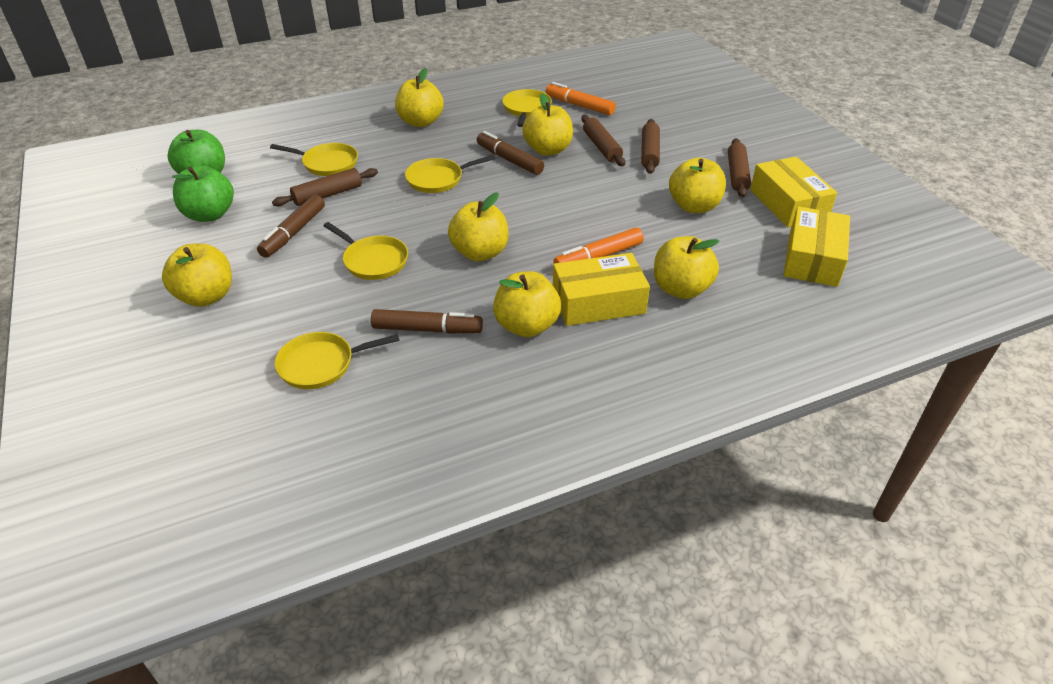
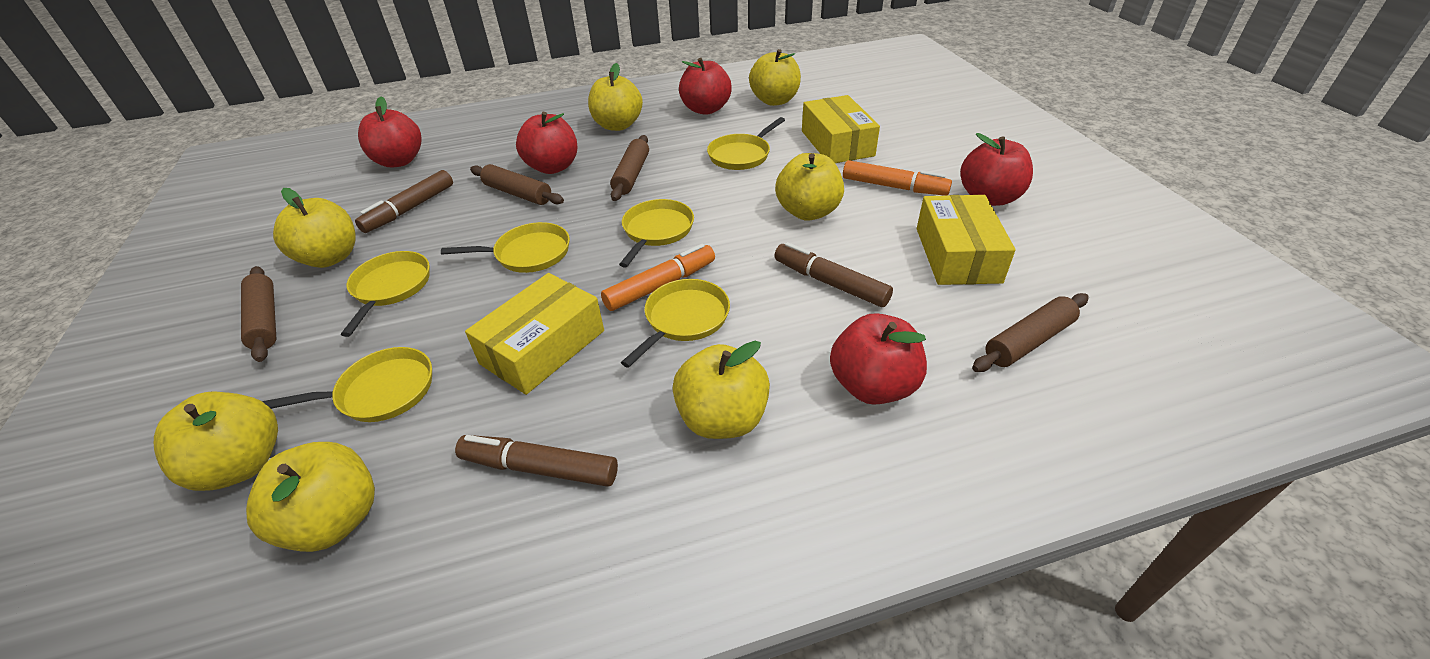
green apple: 2 -> 0
red apple: 0 -> 5
yellow pan: 5 -> 6

